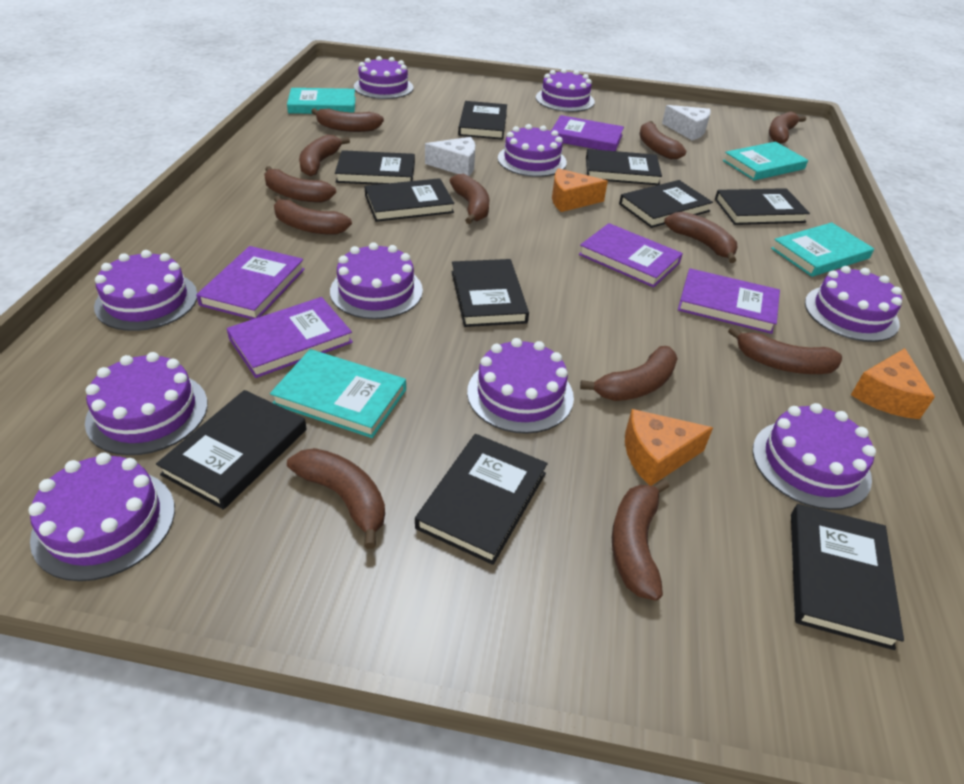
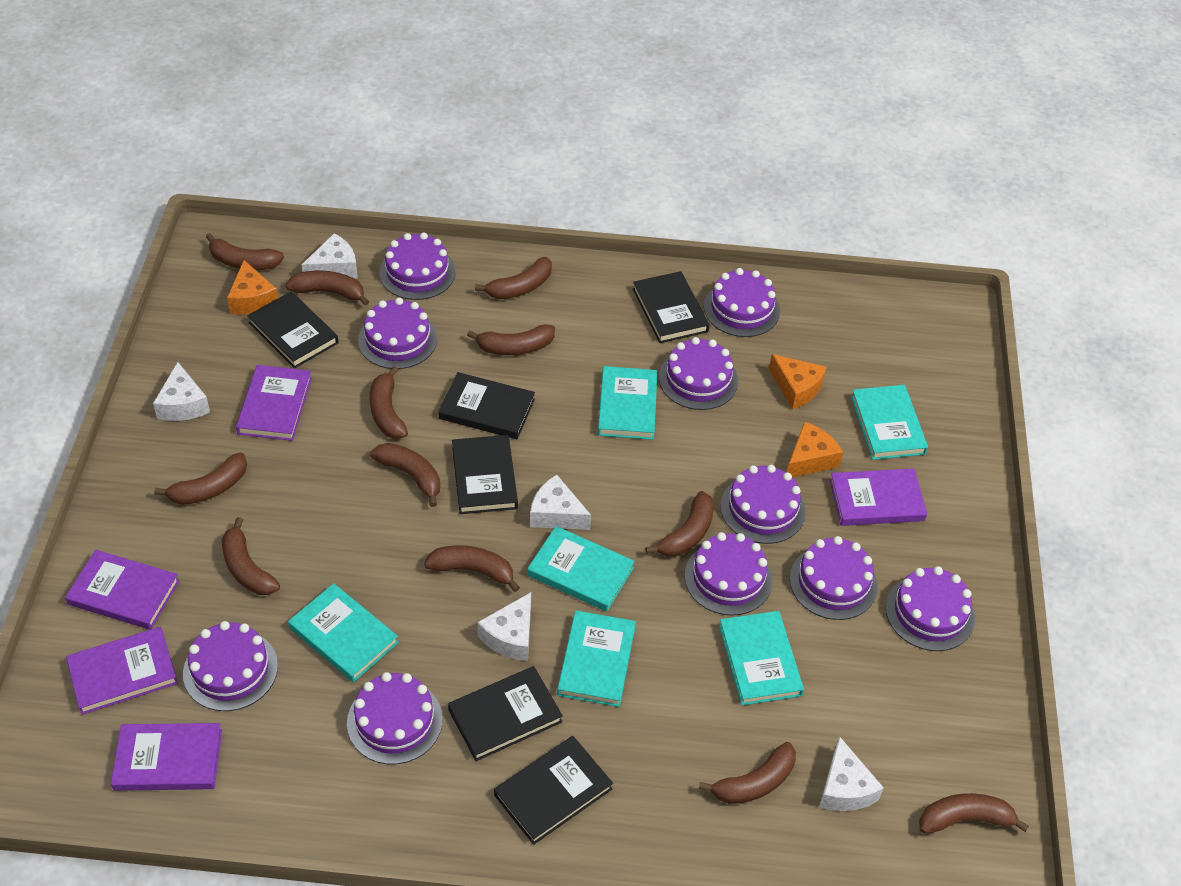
black book: 10 -> 6
turquoise book: 4 -> 6
white cheese: 2 -> 5

